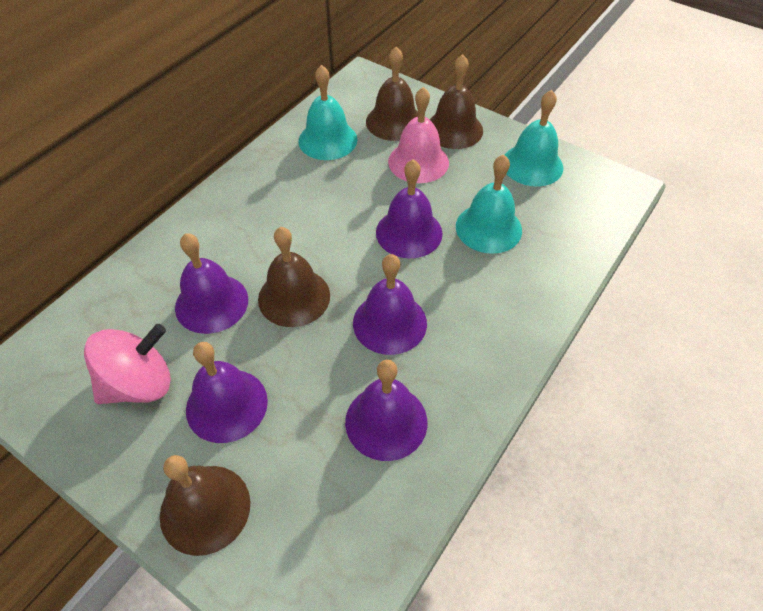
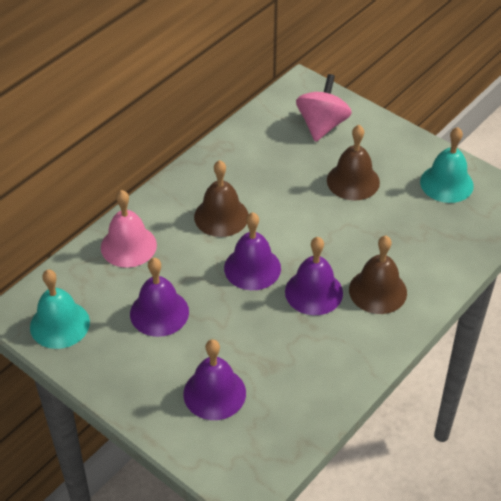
brown bell: 4 -> 3
purple bell: 5 -> 4
turquoise bell: 3 -> 2

